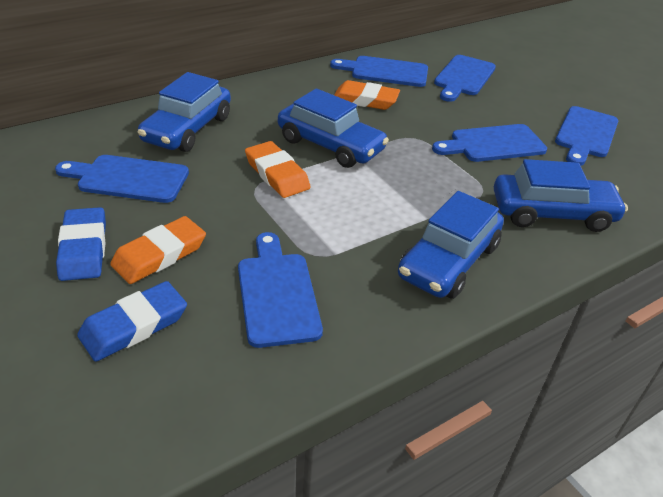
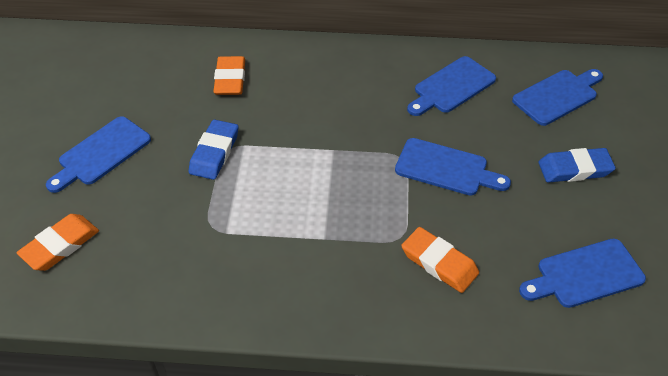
blue car: 4 -> 0
blue cutting board: 6 -> 5

